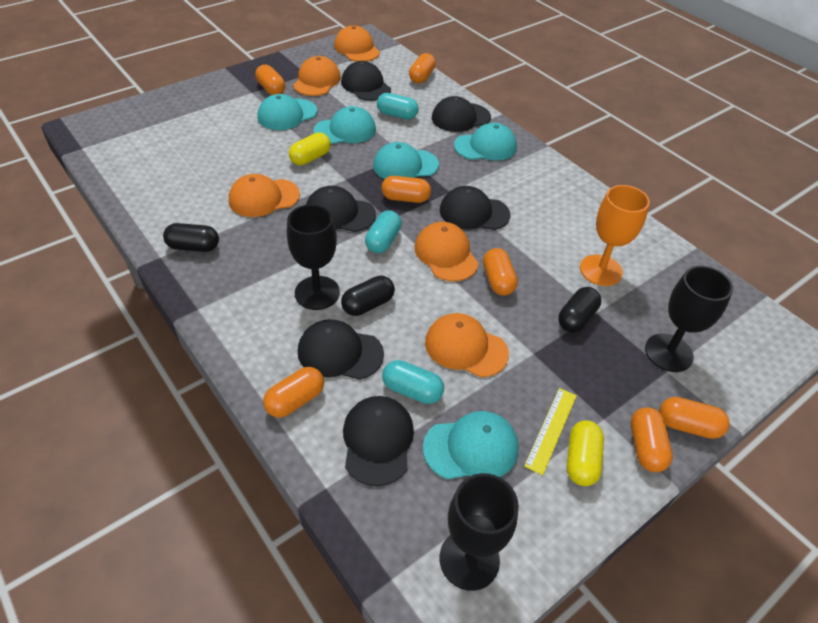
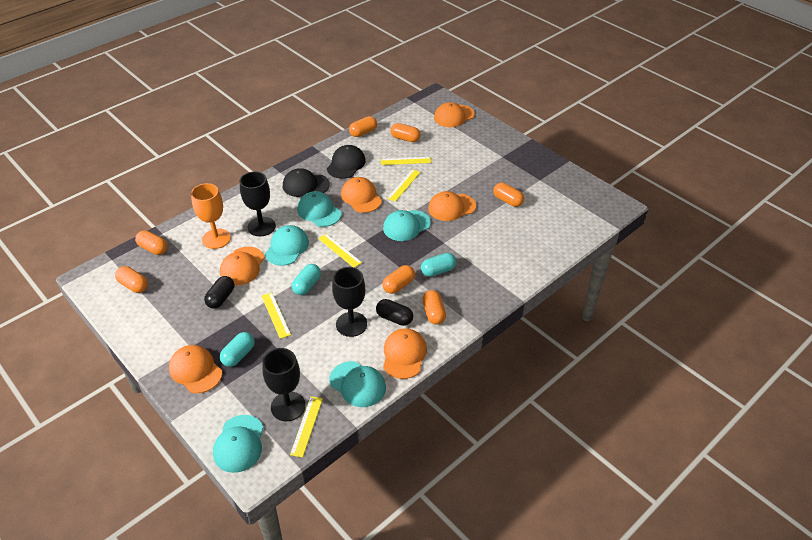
black cap: 6 -> 2
black capsule: 3 -> 2
orange cap: 5 -> 6
yellow capsule: 2 -> 0
yellow ruler: 1 -> 5

